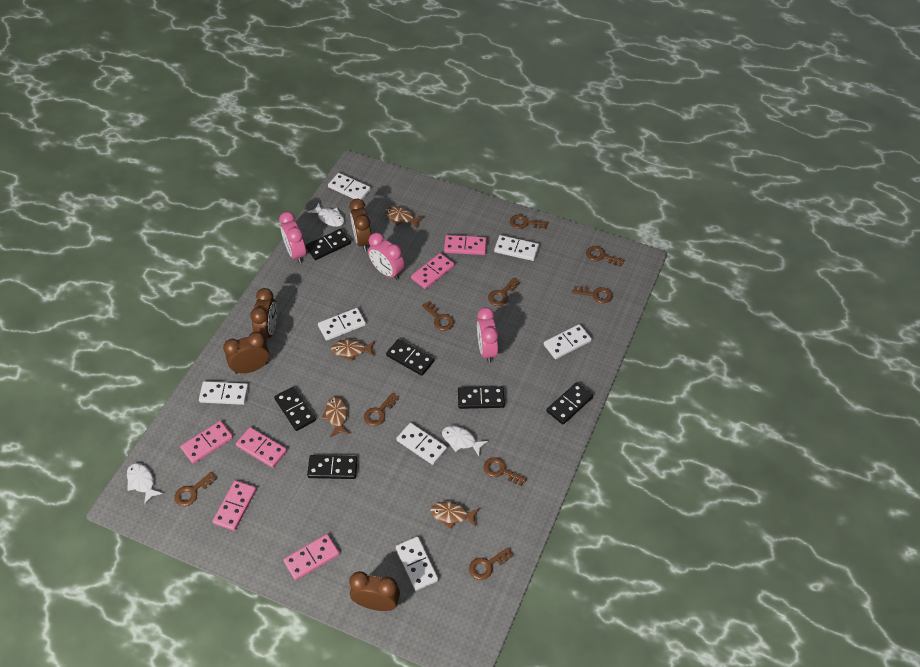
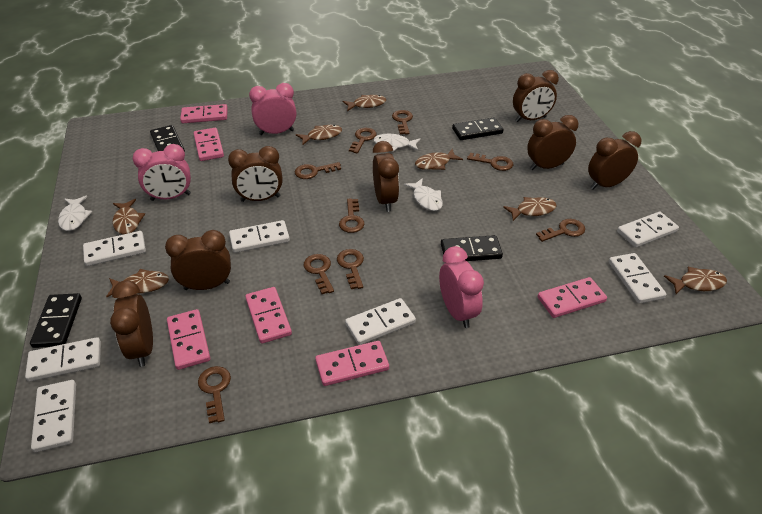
black domino: 6 -> 4
brown clock: 4 -> 7
brown fish: 4 -> 7

